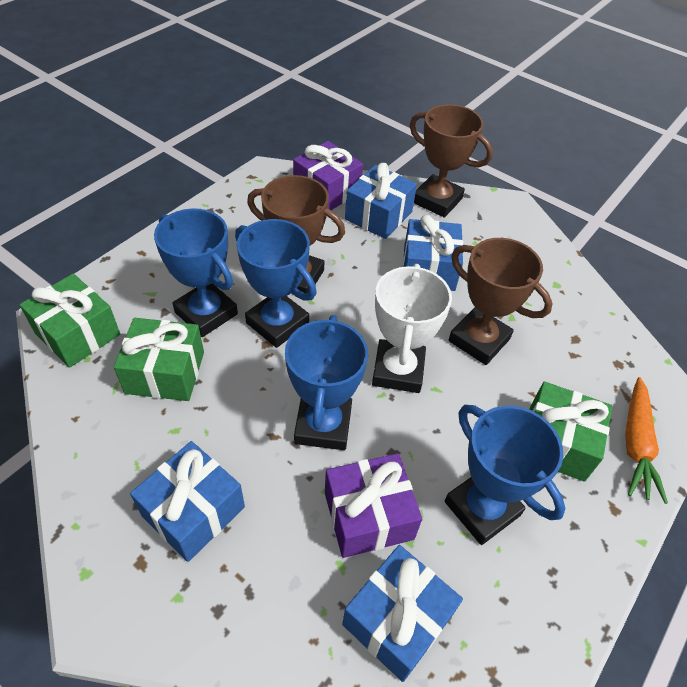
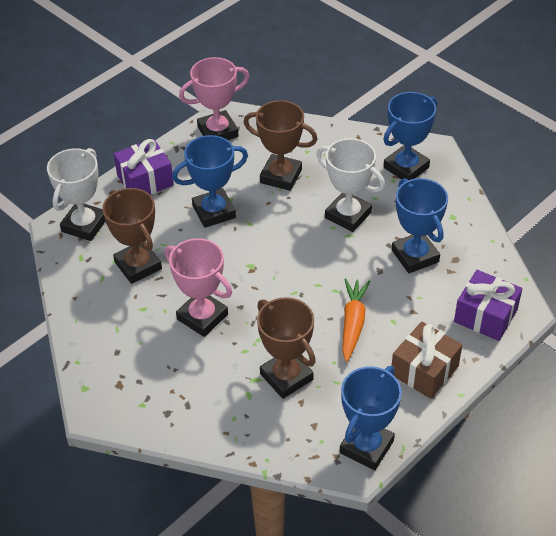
blue gift: 4 -> 0
brown gift: 0 -> 1
green gift: 3 -> 0
pink trophy: 0 -> 2
white trophy: 1 -> 2

